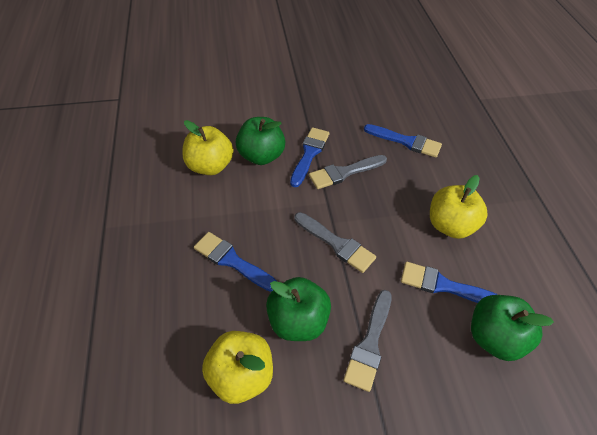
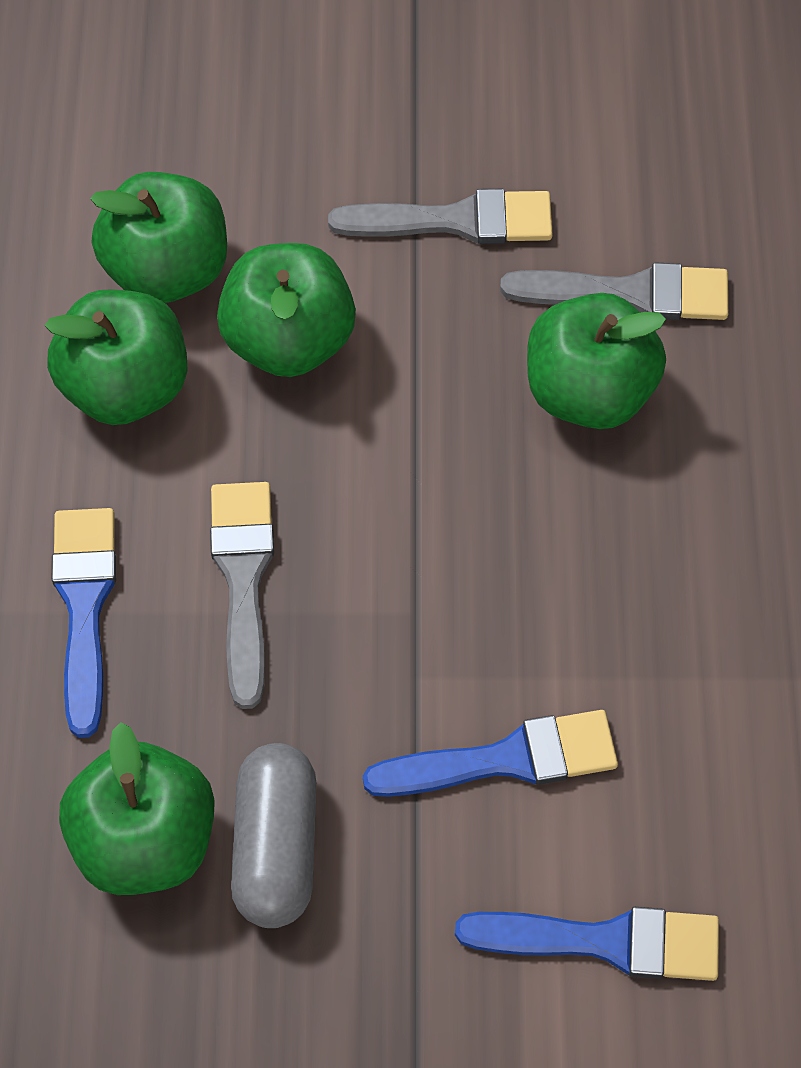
blue brush: 4 -> 3
green apple: 3 -> 5
grey capsule: 0 -> 1
yellow apple: 3 -> 0

